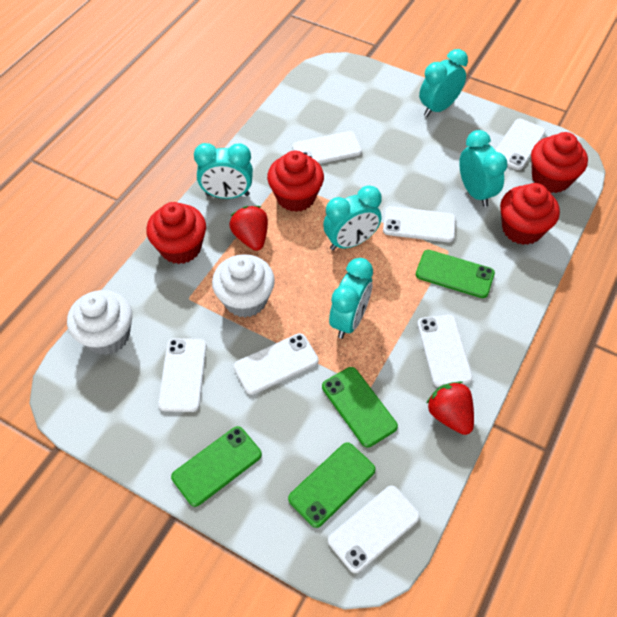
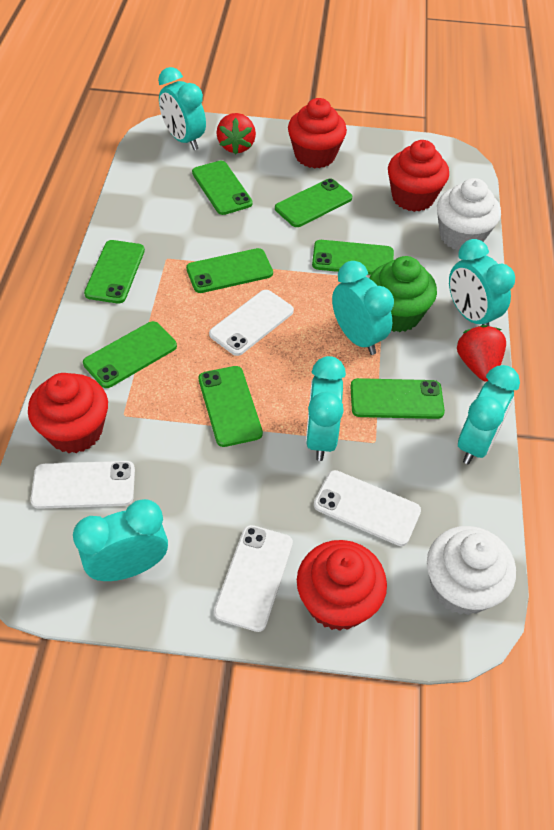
green cupcake: 0 -> 1
green phone: 4 -> 8
turquoise clock: 5 -> 6
white phone: 7 -> 4

